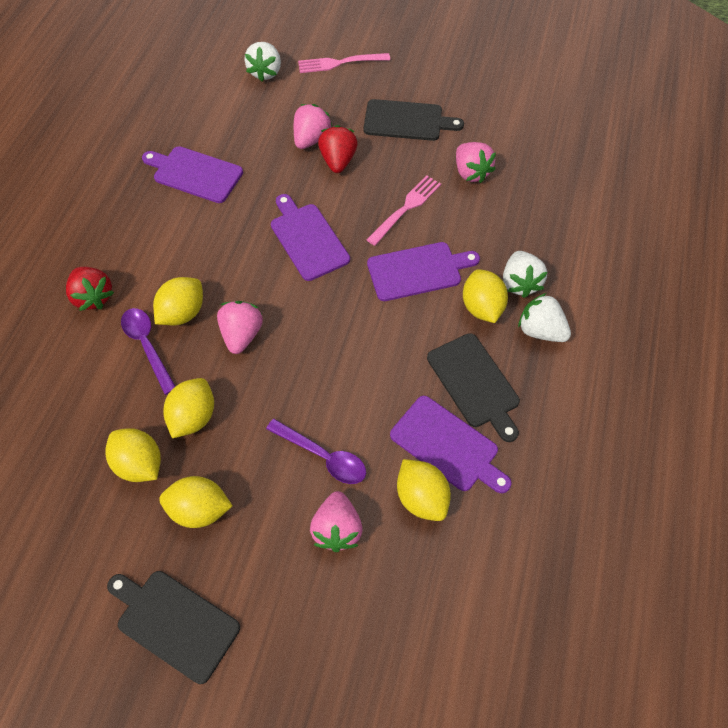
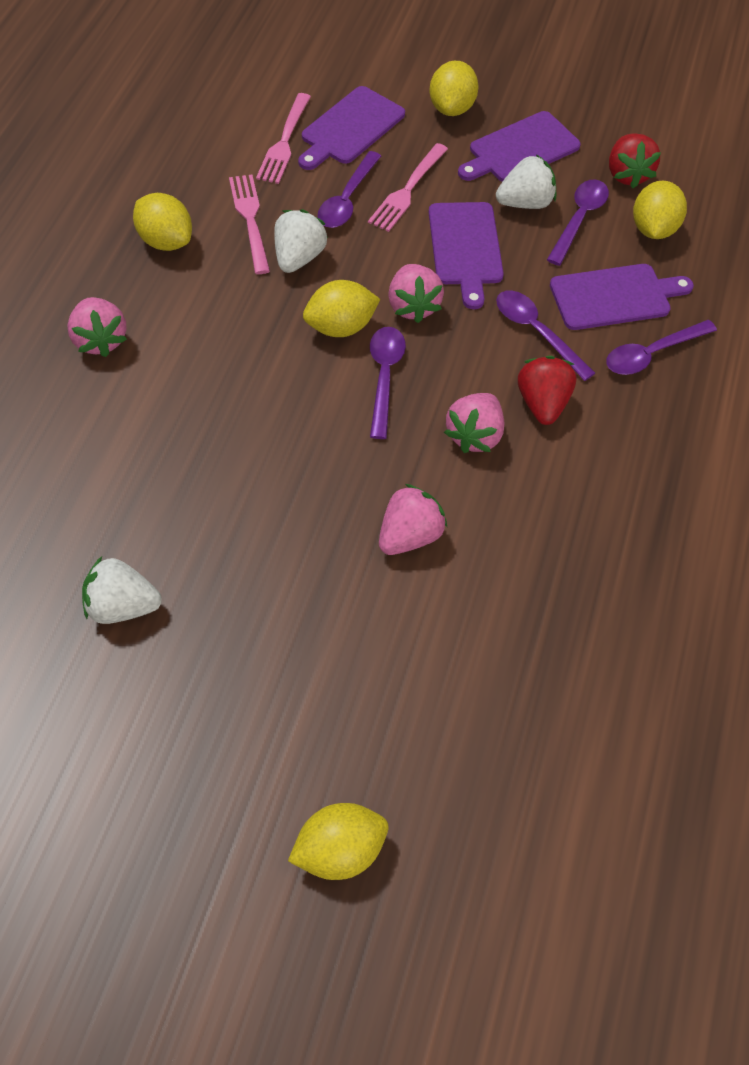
black cutting board: 3 -> 0
pink fork: 2 -> 3
purple spoon: 2 -> 5
yellow lemon: 6 -> 5

